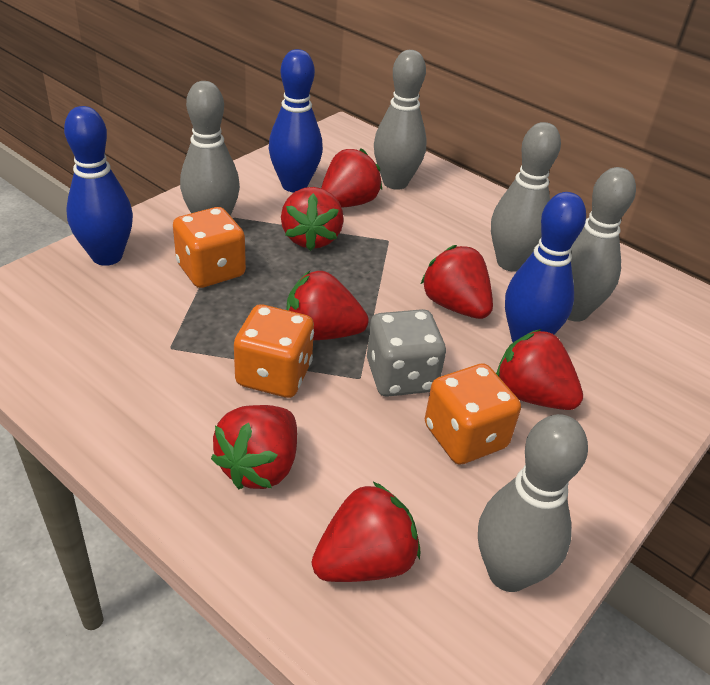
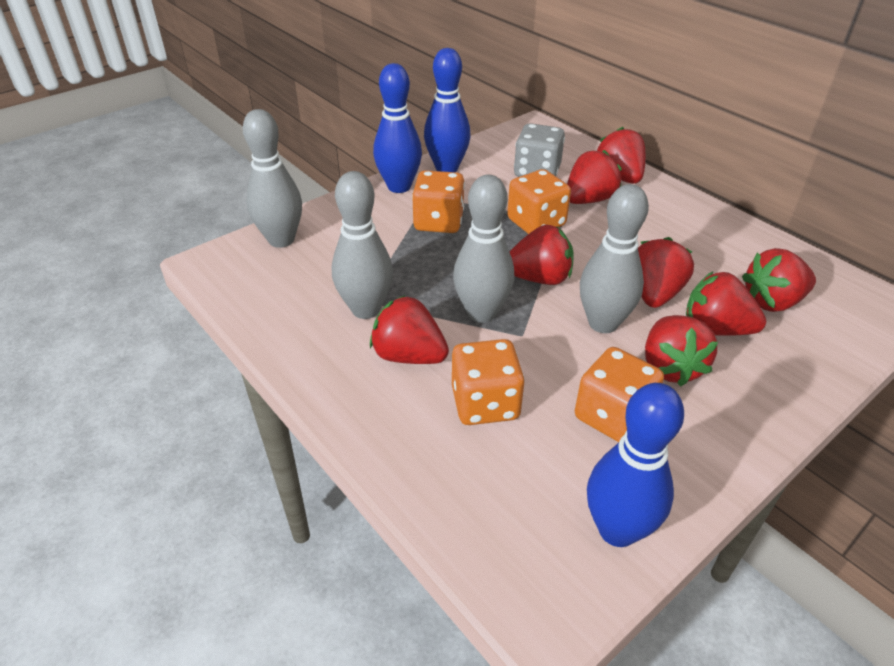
grey bowling pin: 5 -> 4
orange dice: 3 -> 4
red strawberry: 7 -> 8

